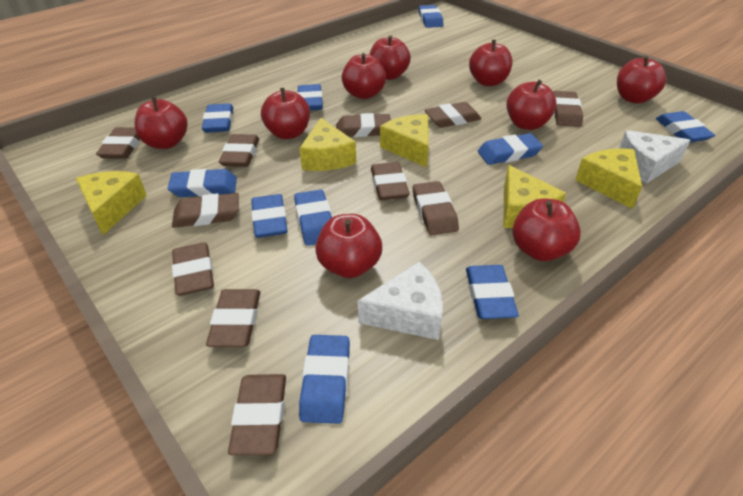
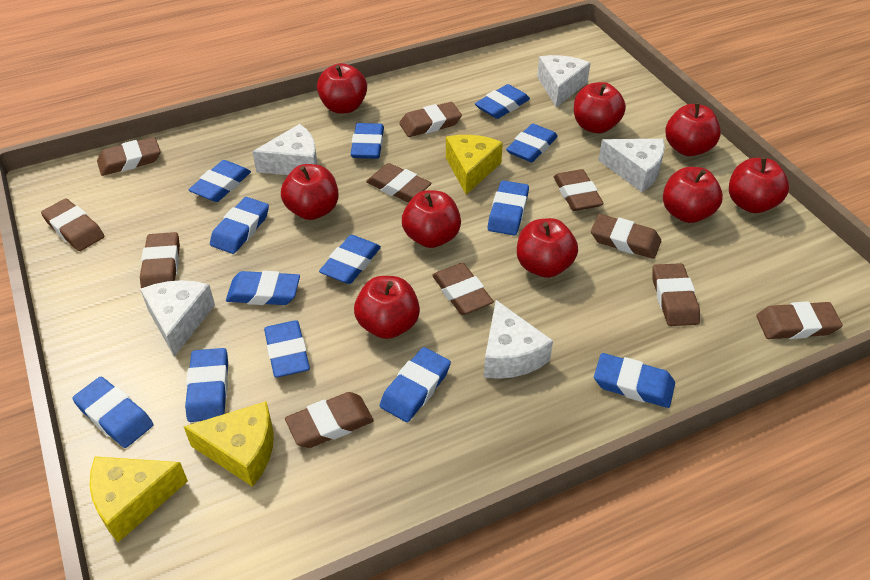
blue eraser: 10 -> 13
white cheese: 2 -> 5
yellow cheese: 5 -> 3

